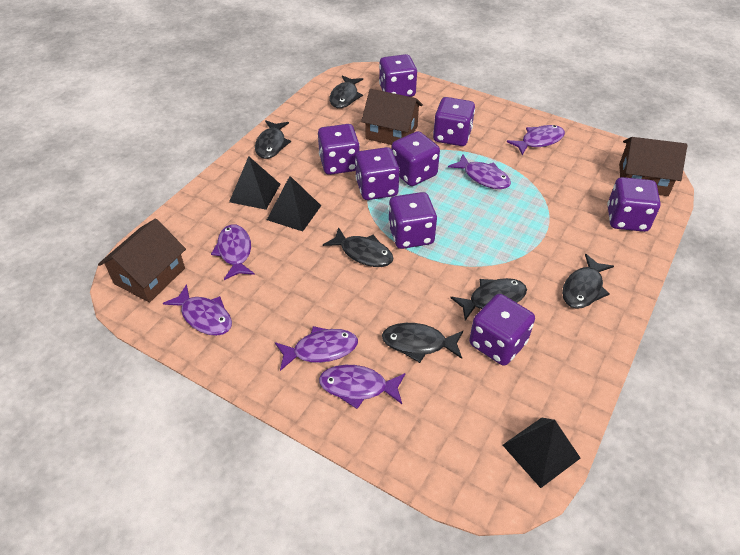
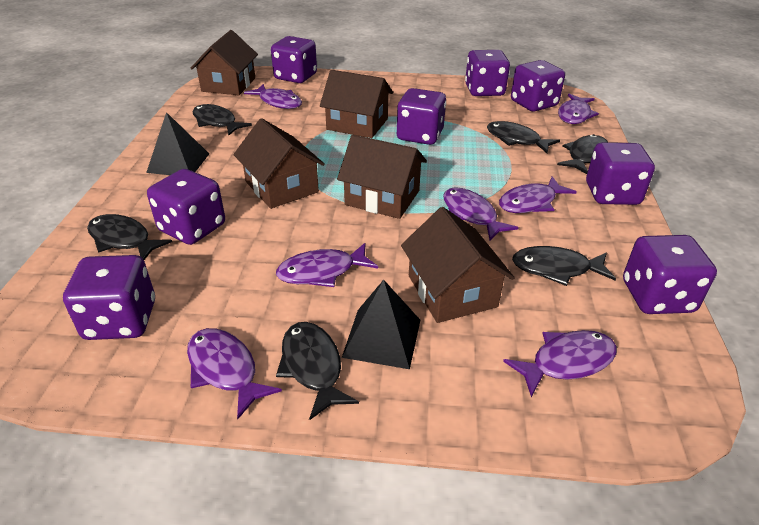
black pyramid: 3 -> 2
brown house: 3 -> 5
purple fish: 6 -> 7

